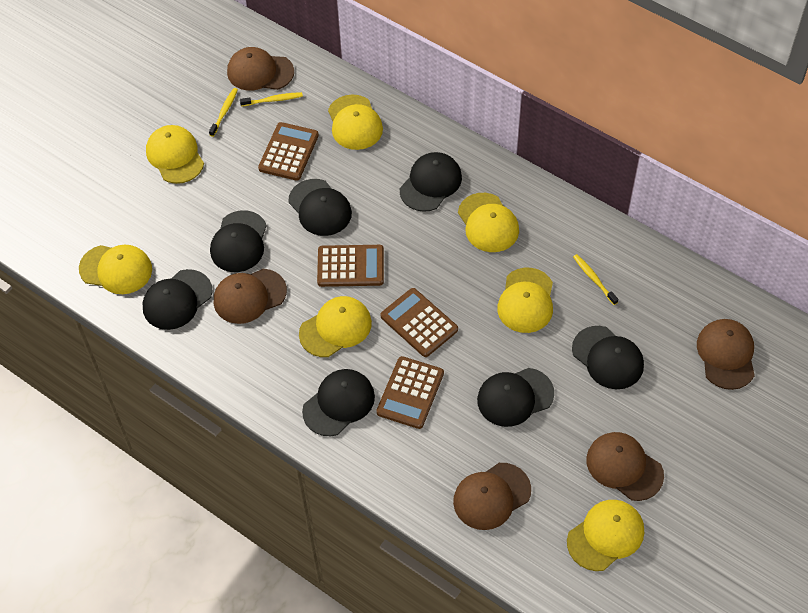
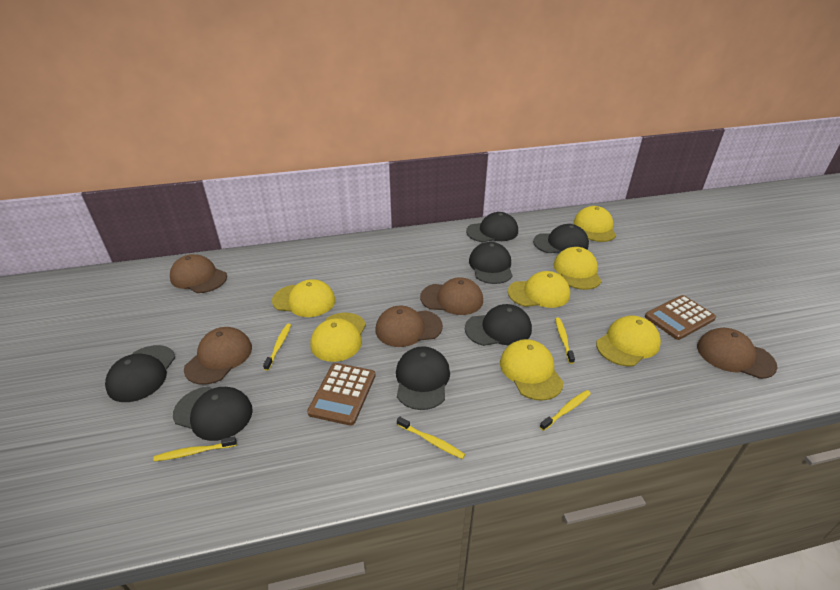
brown calculator: 4 -> 2
yellow toothbrush: 3 -> 5

